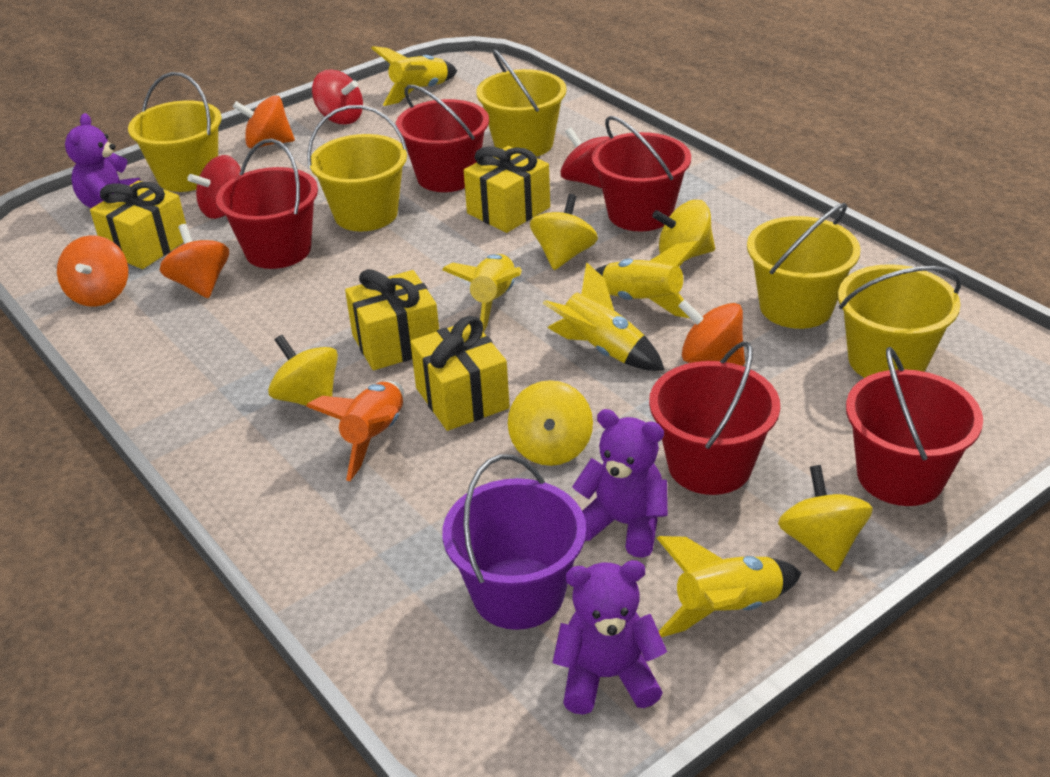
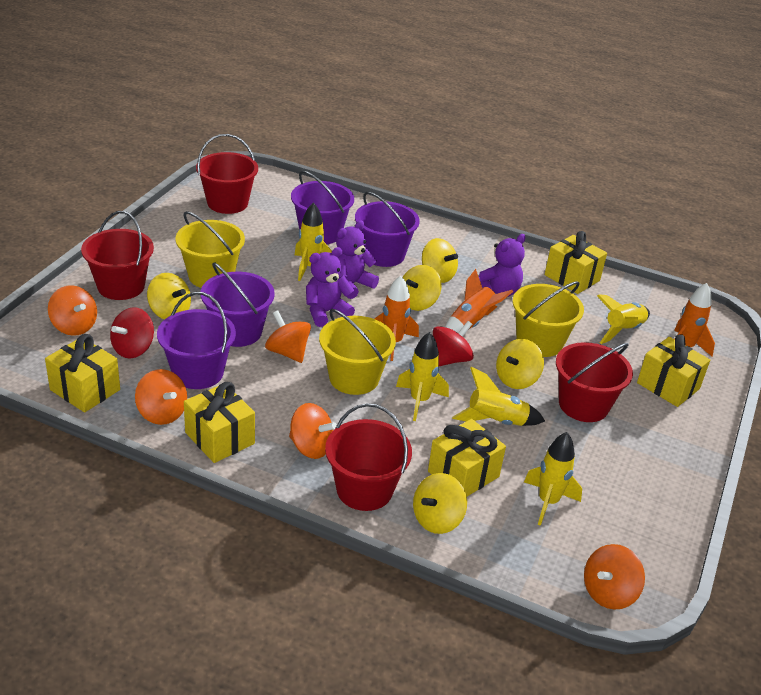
orange rocket: 1 -> 3
orange spinning top: 4 -> 5
purple bucket: 1 -> 4
red bucket: 5 -> 4
red spinning top: 3 -> 2
yellow bucket: 5 -> 3
yellow gift: 4 -> 5

